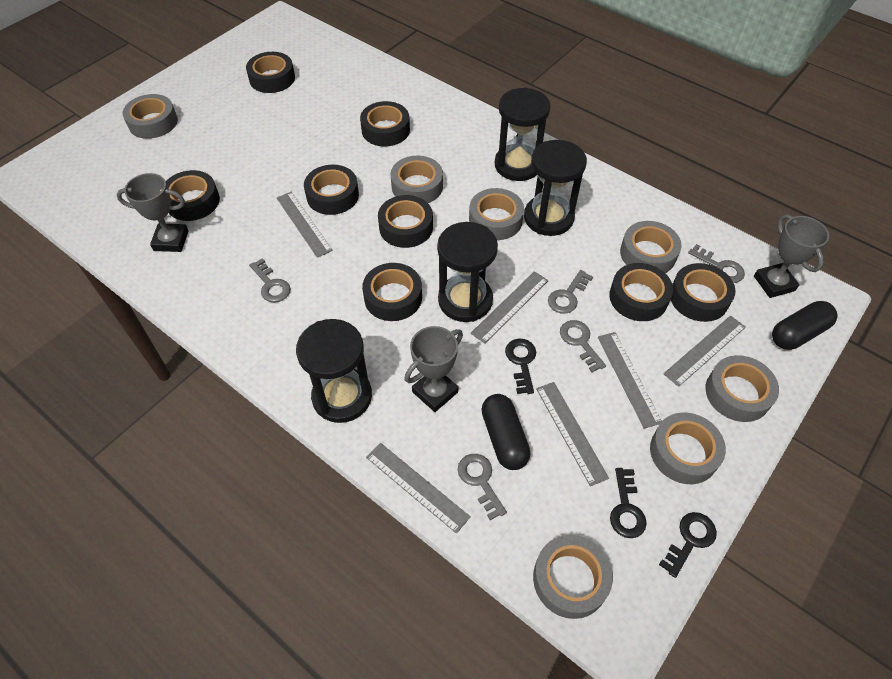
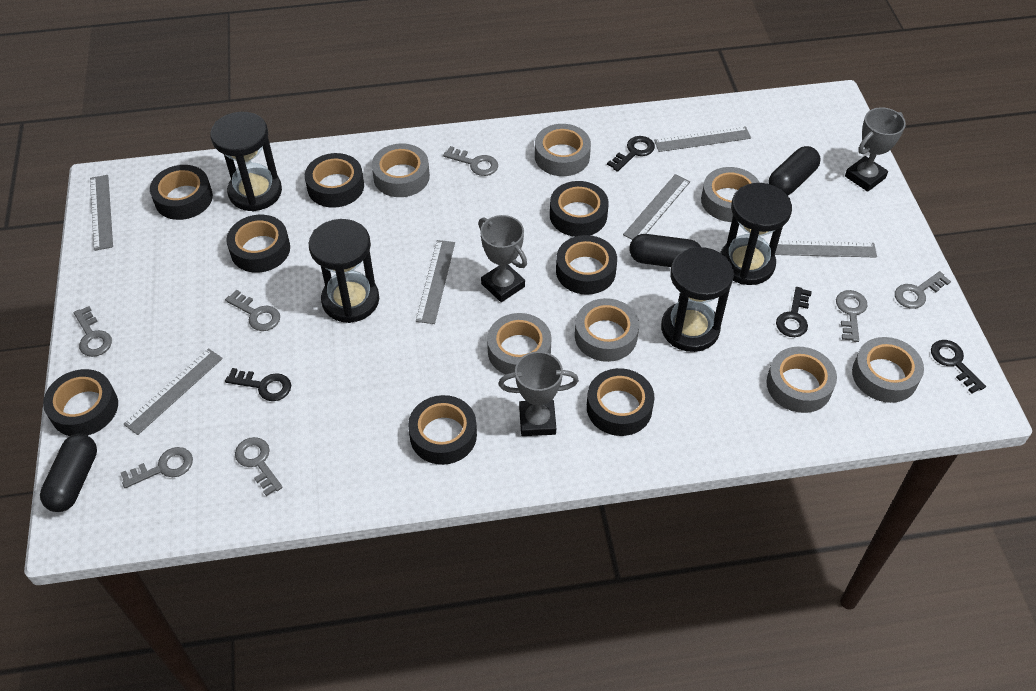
black capsule: 2 -> 3
black key: 3 -> 4
grey key: 5 -> 7

